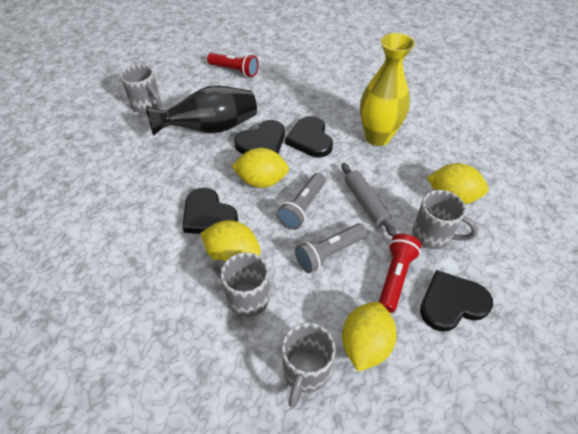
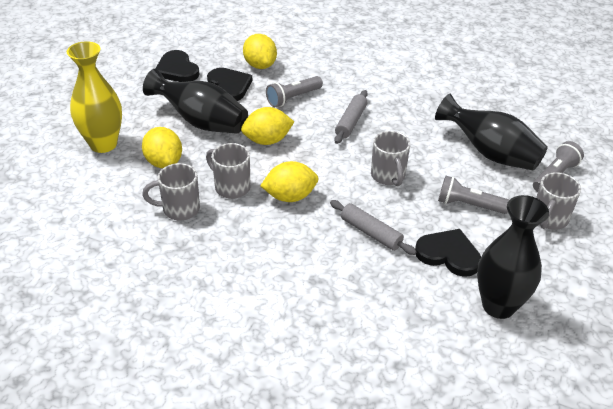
black heart: 4 -> 3
black vase: 1 -> 3
grey flashlight: 2 -> 3
grey rolling pin: 1 -> 2
red flashlight: 2 -> 0

